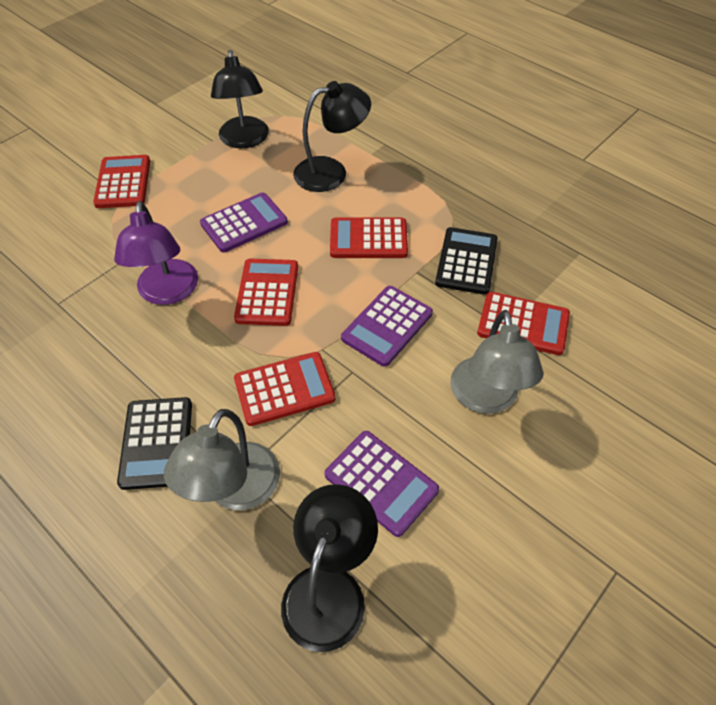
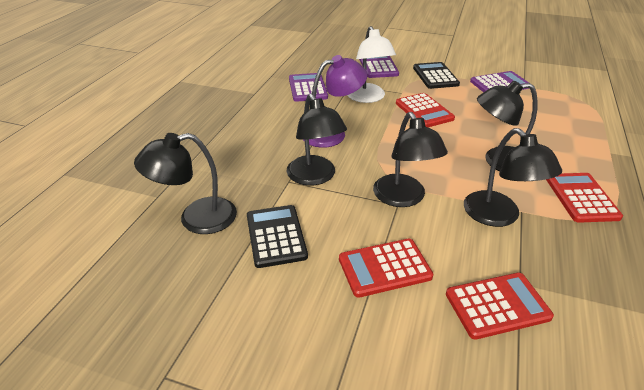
black lamp: 3 -> 5
grey lamp: 2 -> 0
red calculator: 5 -> 4
white lamp: 0 -> 1

